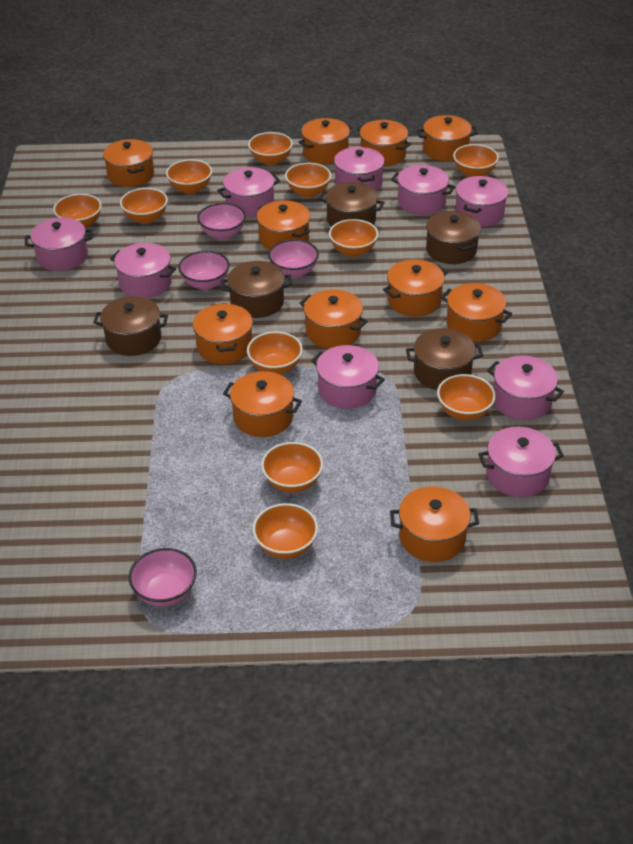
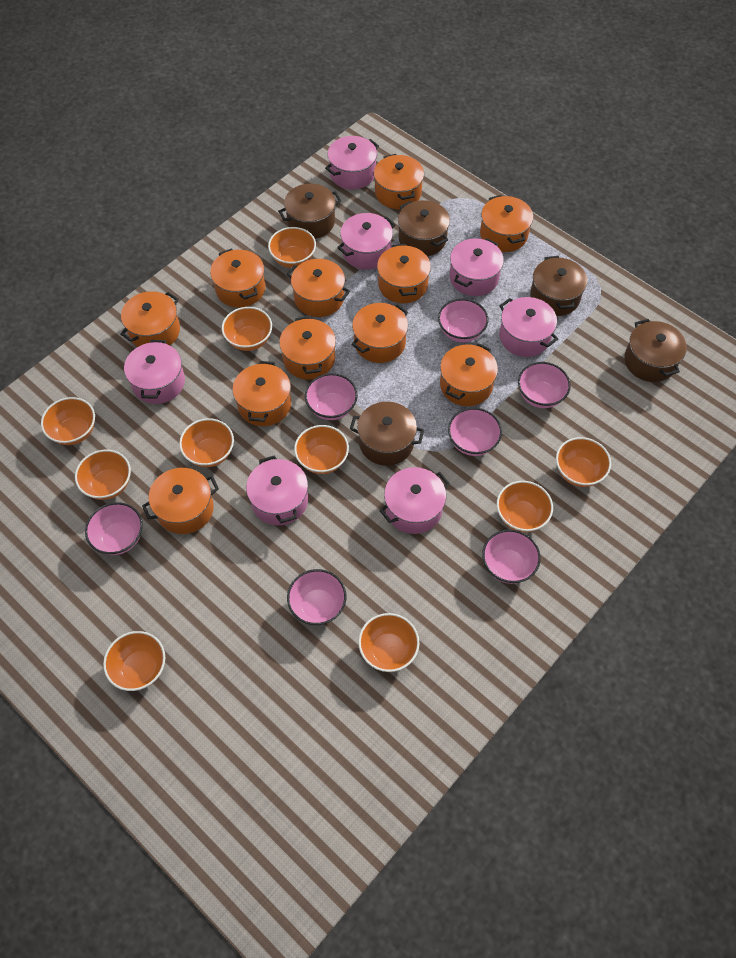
orange bowl: 11 -> 10
pink bowl: 4 -> 7
pink pot: 9 -> 7

